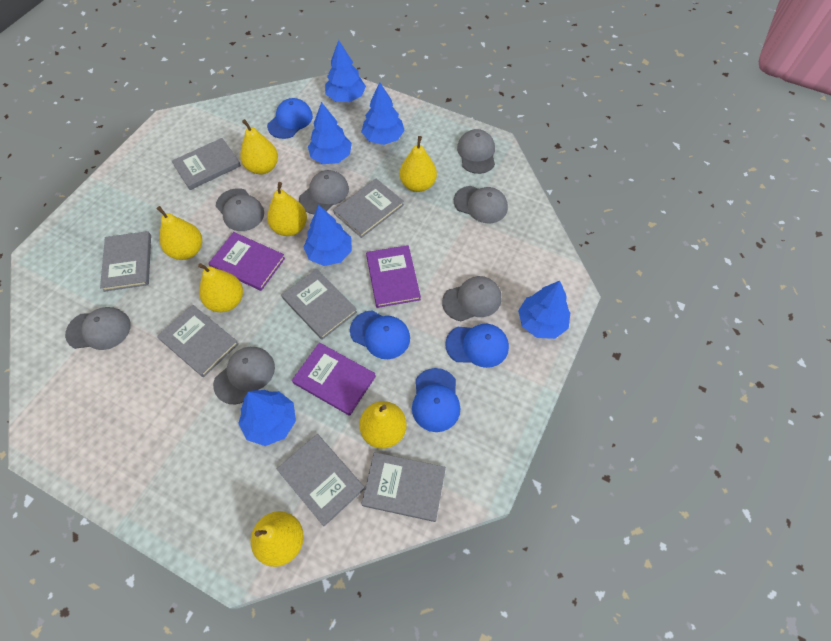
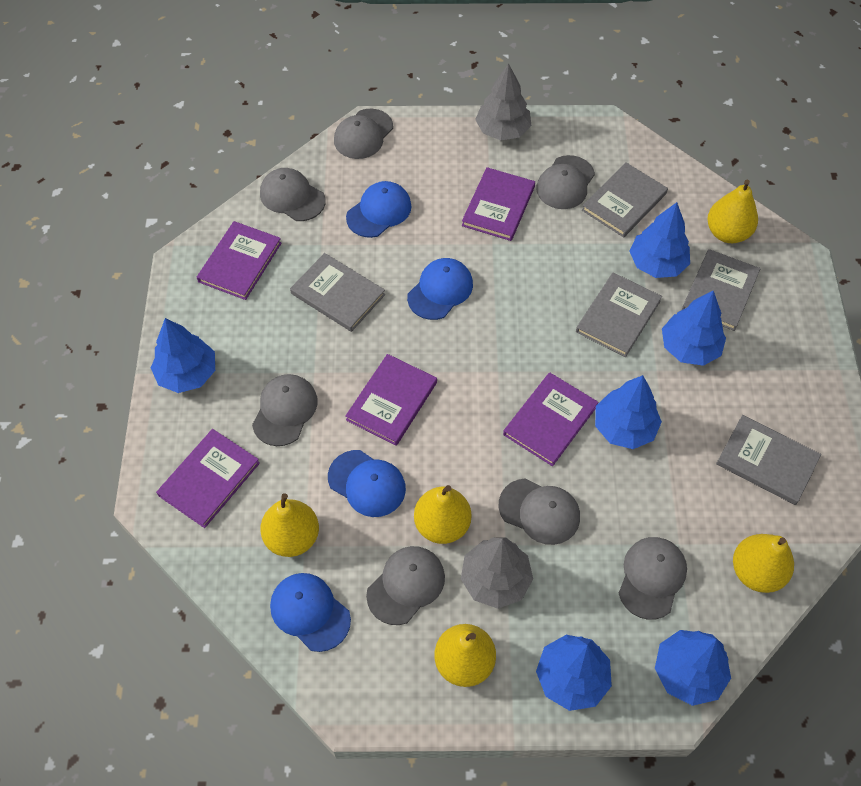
grey book: 7 -> 5
grey tree: 0 -> 2
purple book: 3 -> 5
yellow pear: 7 -> 5

